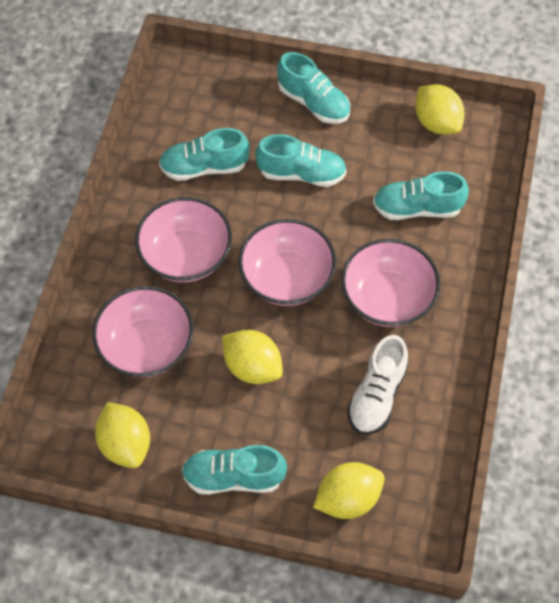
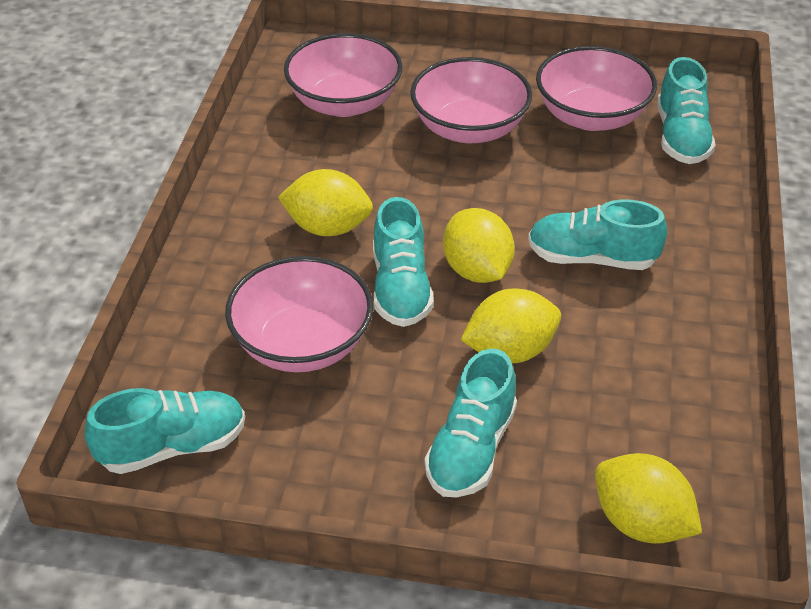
white shoe: 1 -> 0

